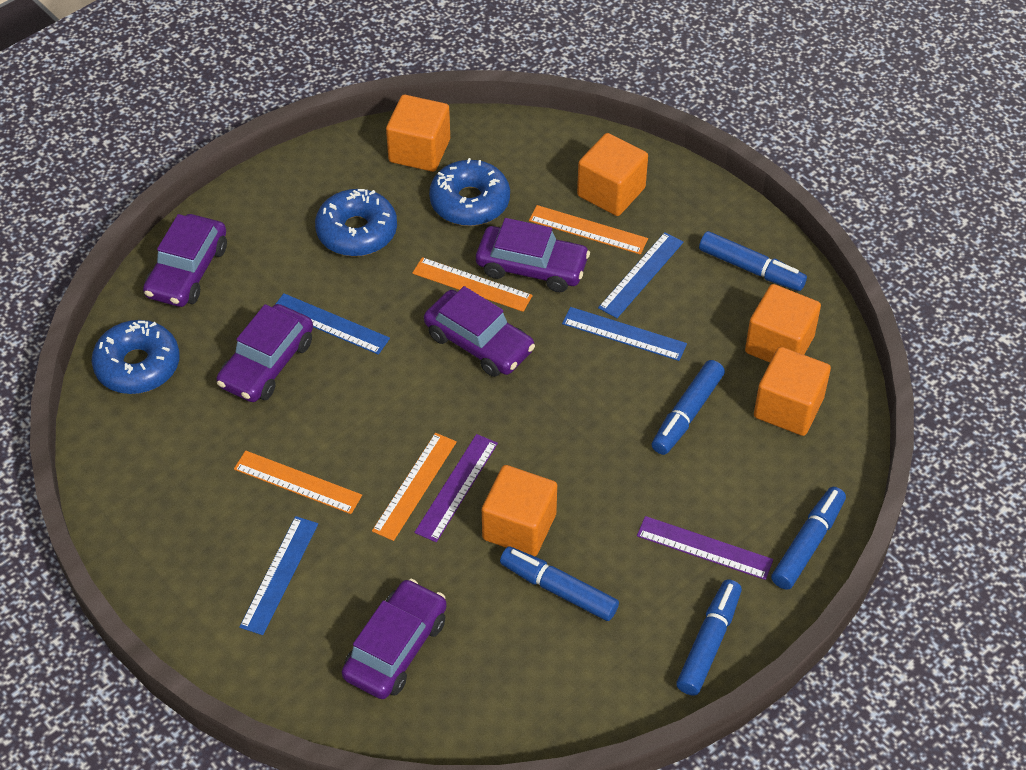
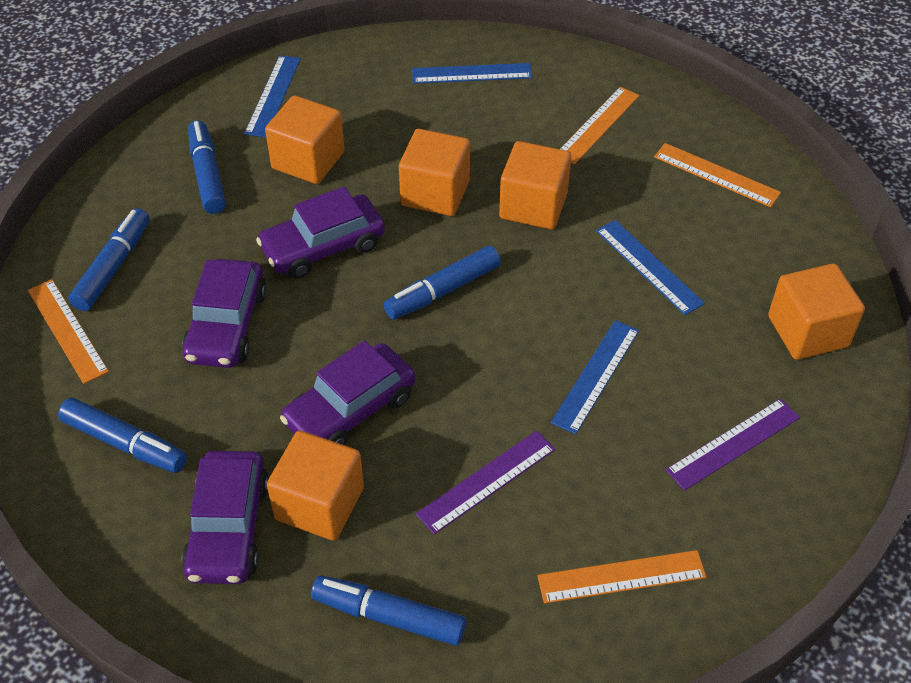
blue donut: 3 -> 0
purple car: 5 -> 4

